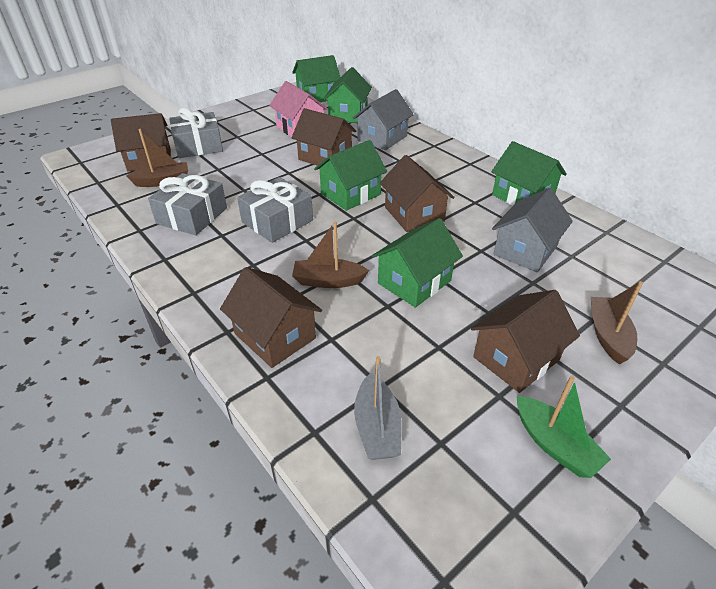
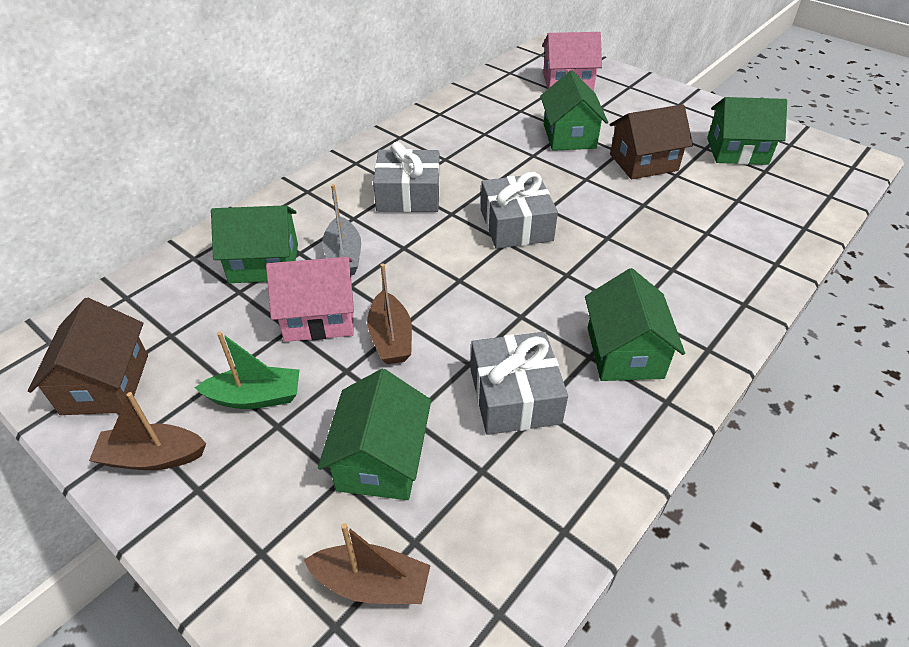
brown house: 5 -> 2
grey house: 2 -> 0
pink house: 1 -> 2

